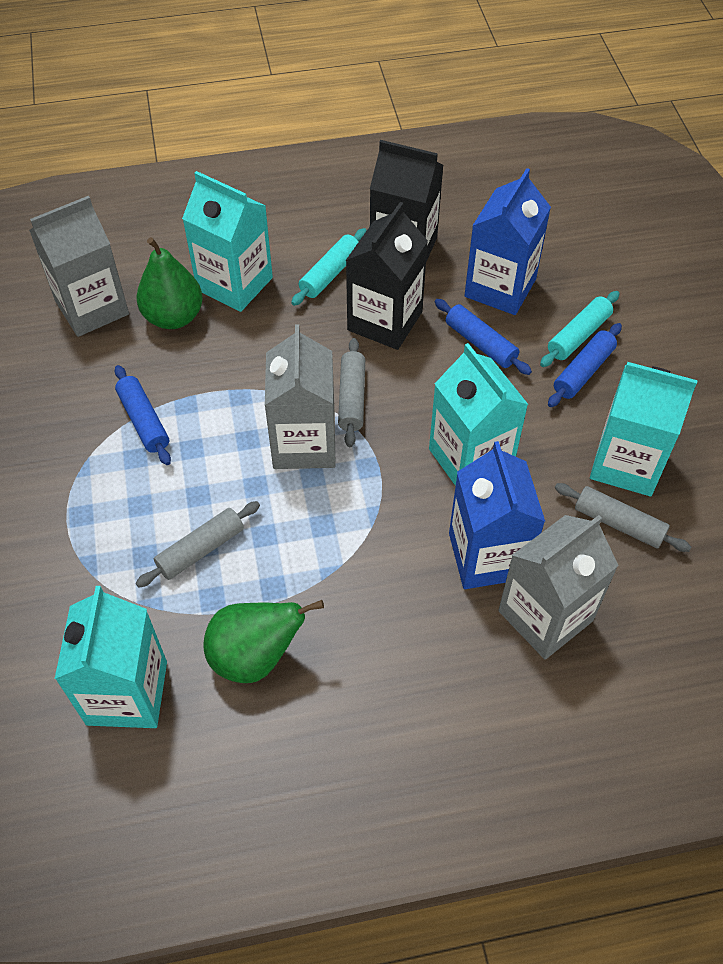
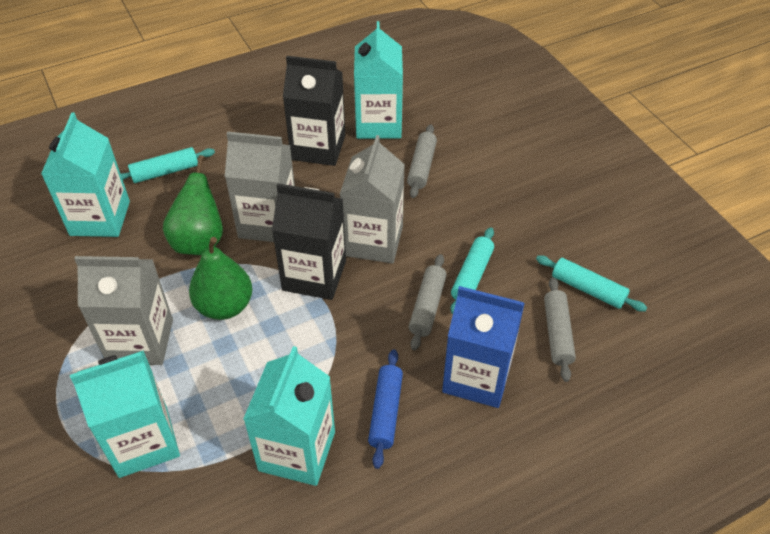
blue carton: 2 -> 1
blue rolling pin: 3 -> 1
turquoise rolling pin: 2 -> 3

